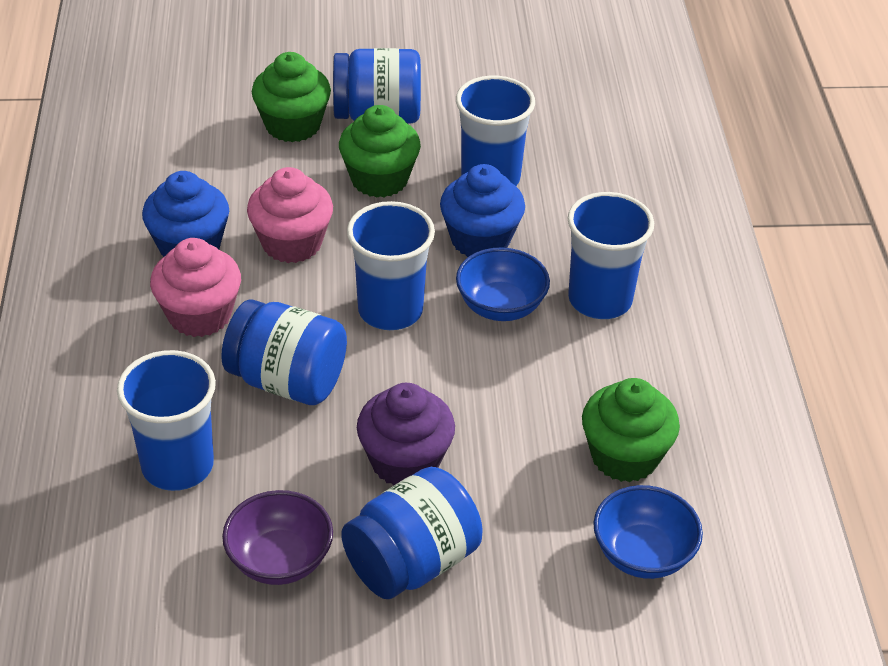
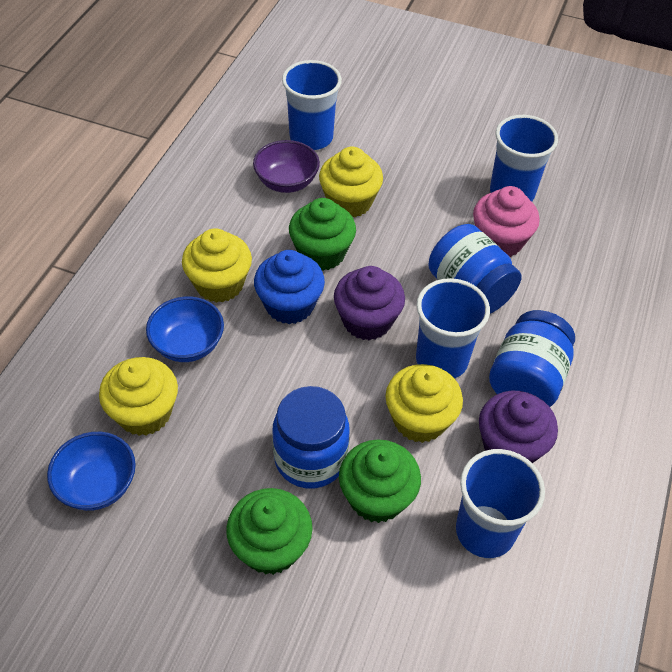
blue cupcake: 2 -> 1
pink cupcake: 2 -> 1
purple cupcake: 1 -> 2
yellow cupcake: 0 -> 4

